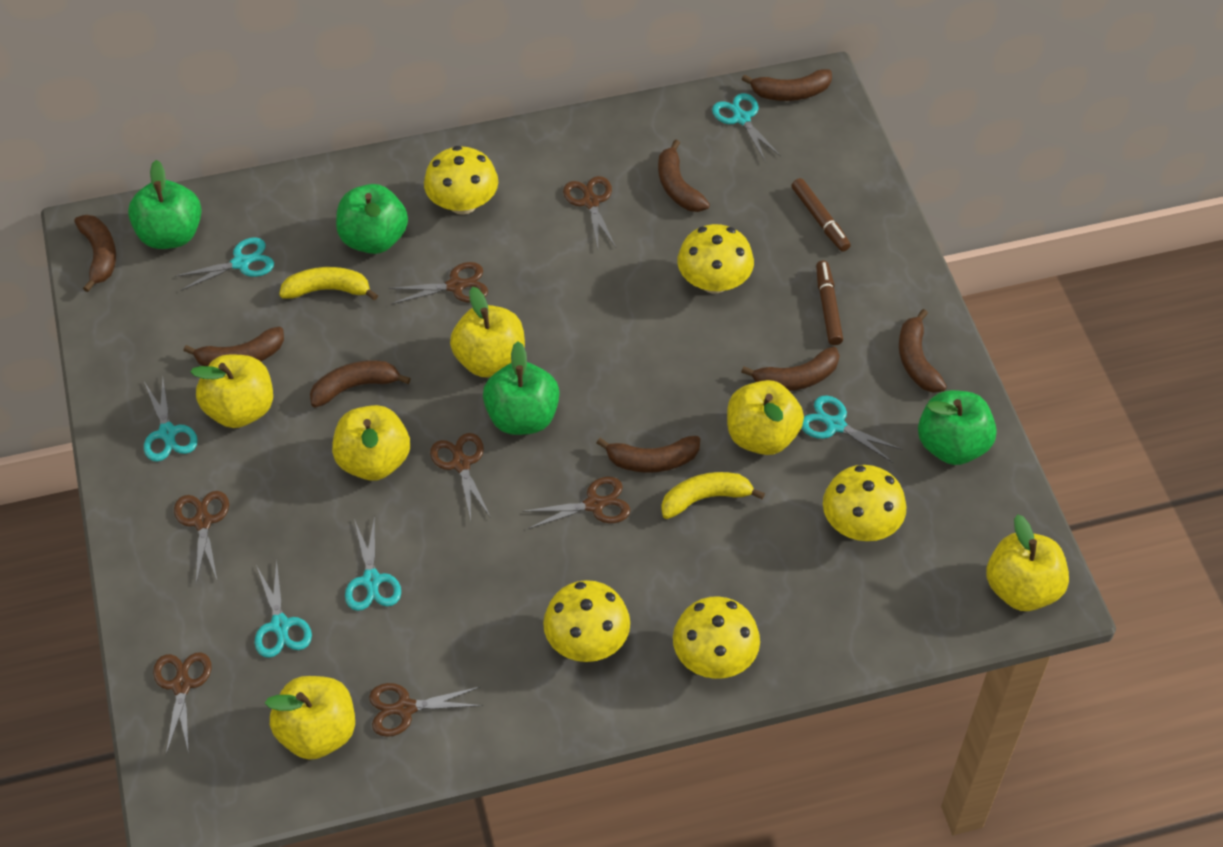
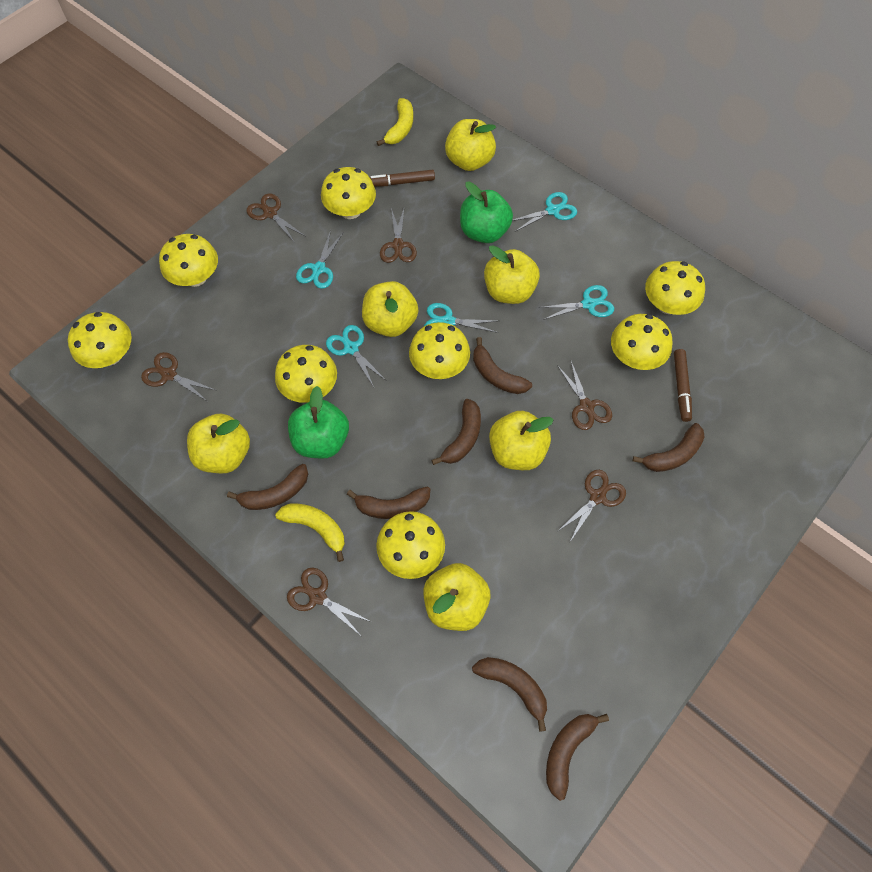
brown banana: 8 -> 7
brown scissors: 7 -> 6
green apple: 4 -> 2
turquoise scissors: 6 -> 5
yellow mushroom: 5 -> 8

